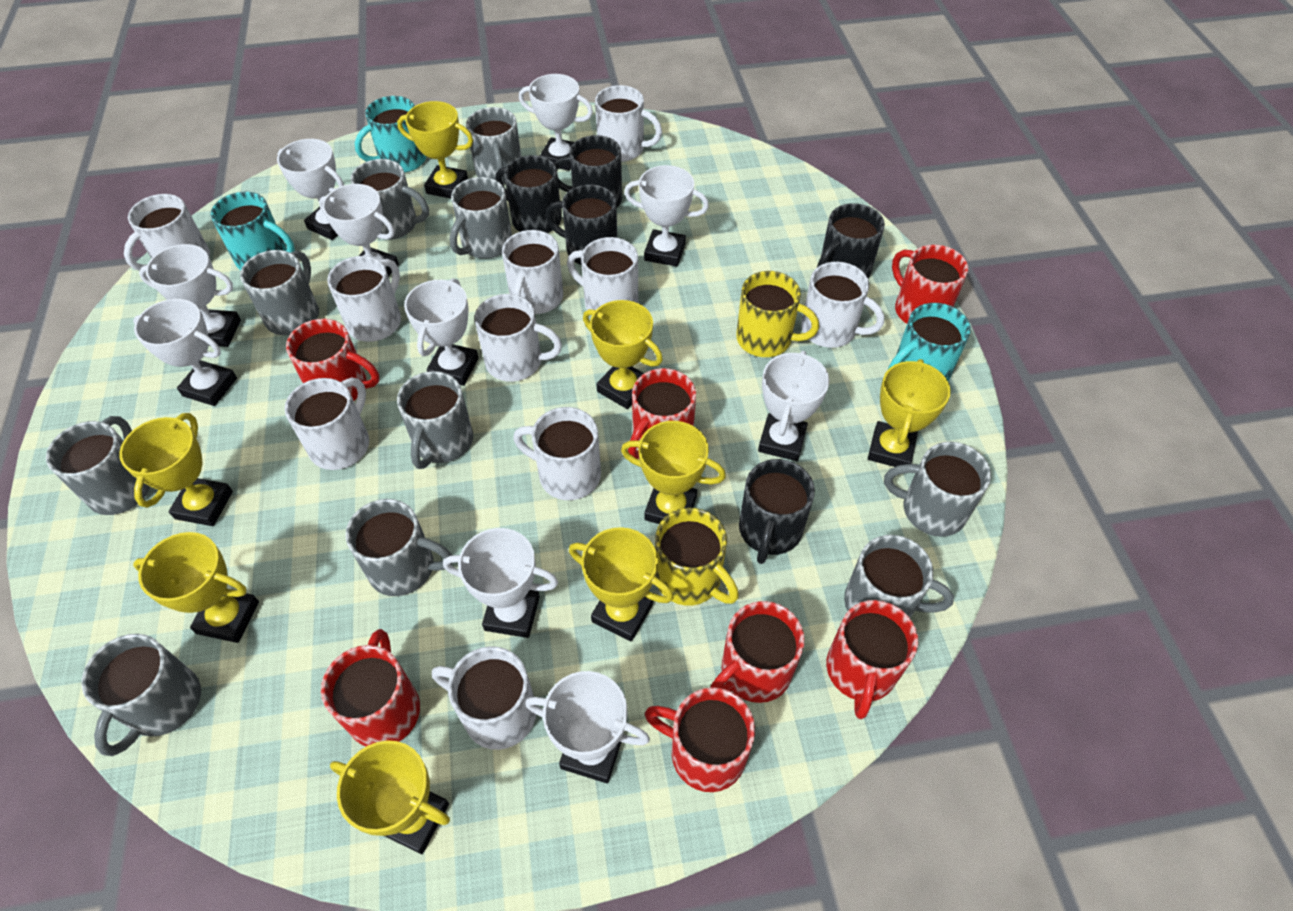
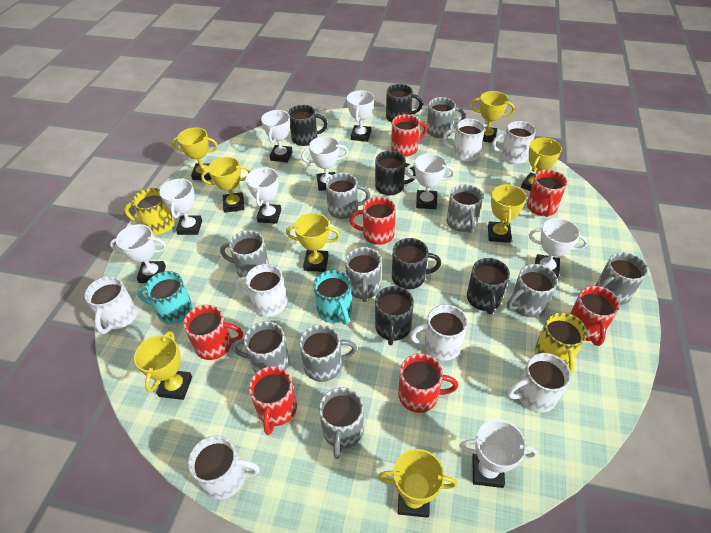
black mug: 5 -> 6
turquoise mug: 3 -> 2
white mug: 10 -> 7
white trophy: 10 -> 9

